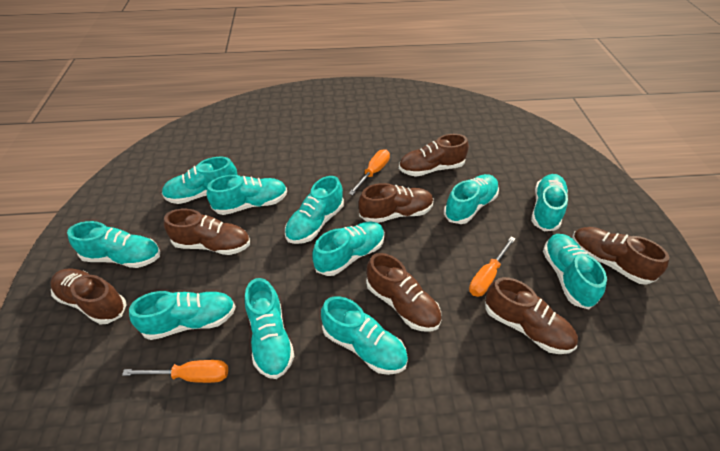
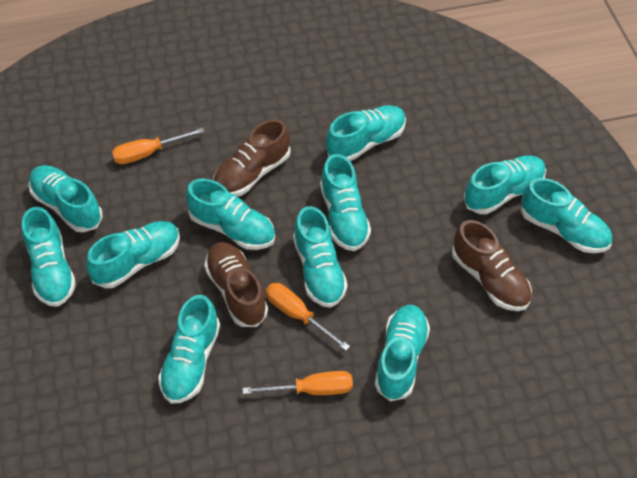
brown shoe: 7 -> 3

